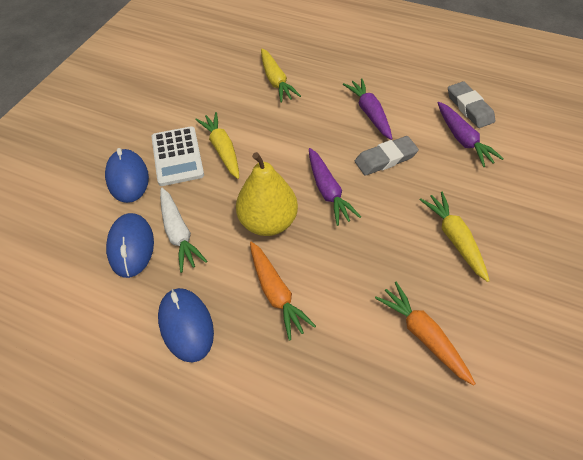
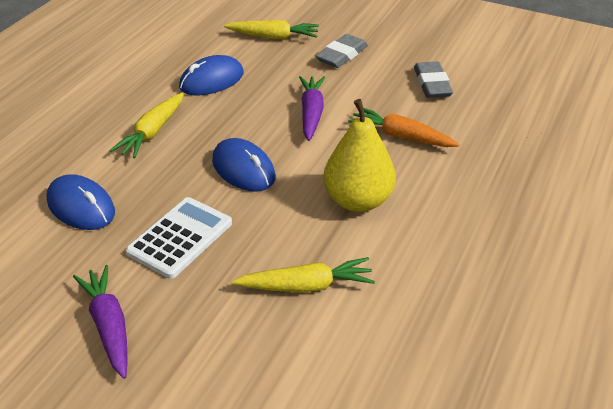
orange carrot: 2 -> 1
purple carrot: 3 -> 2
white carrot: 1 -> 0

